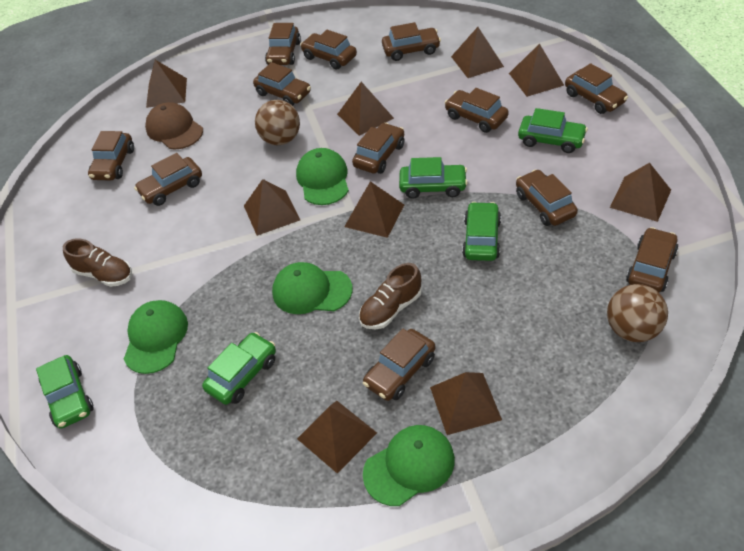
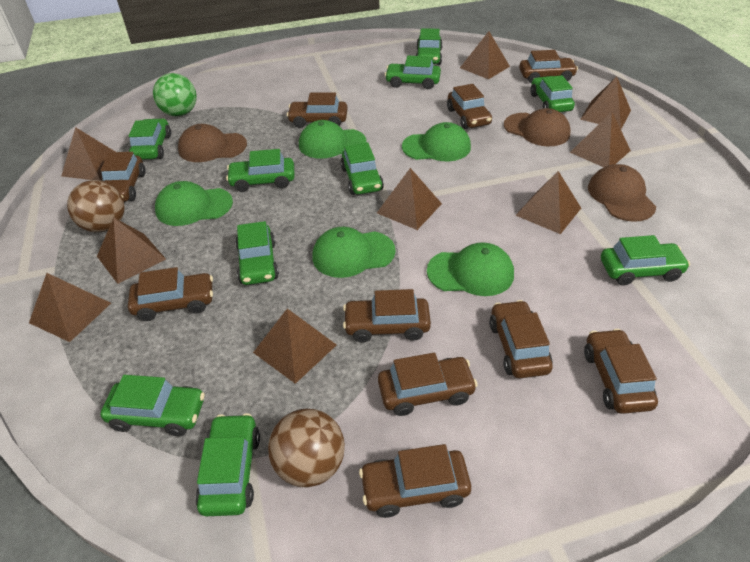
brown cap: 1 -> 3
brown car: 12 -> 10
brown shoe: 2 -> 0
green ball: 0 -> 1
green cap: 4 -> 5
green car: 5 -> 10

